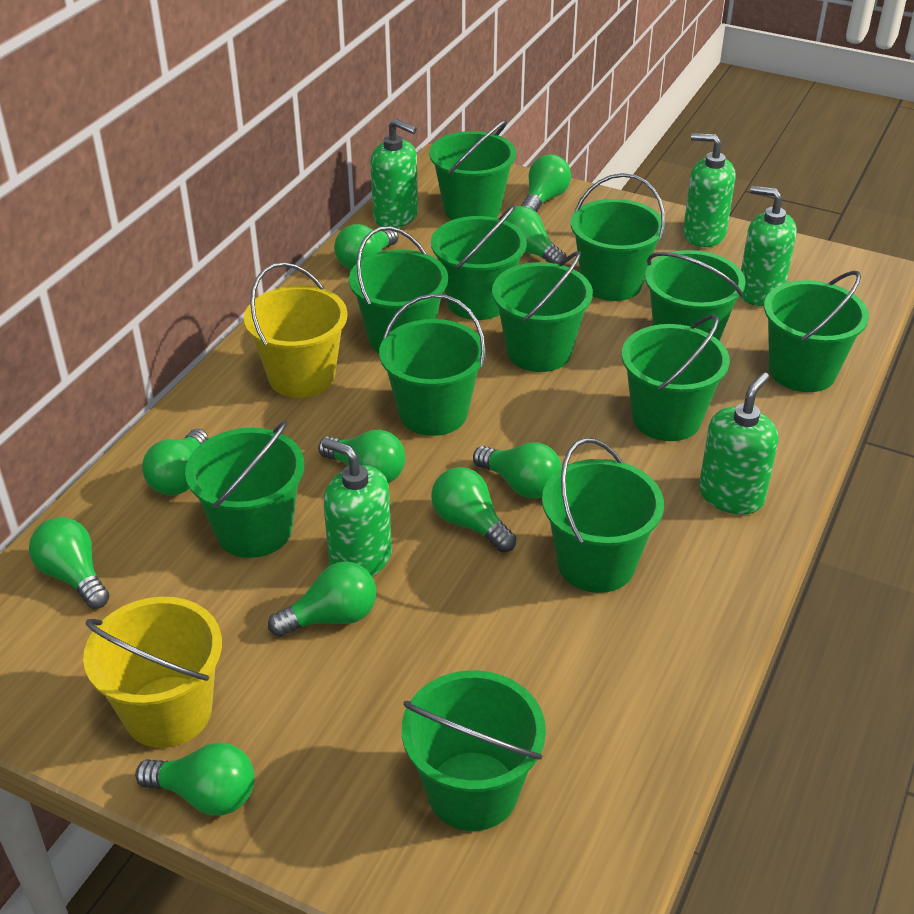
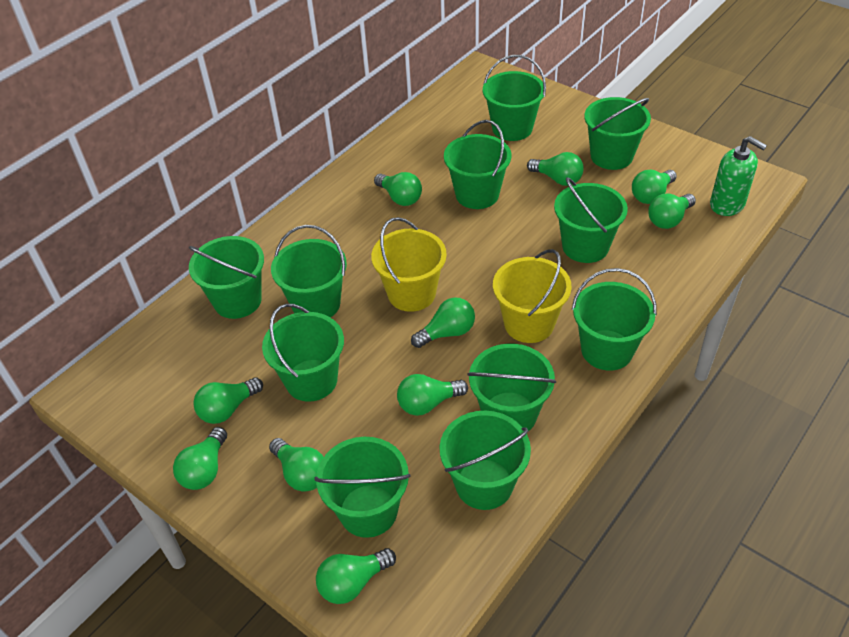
green bucket: 12 -> 11
green soap dispenser: 5 -> 1

